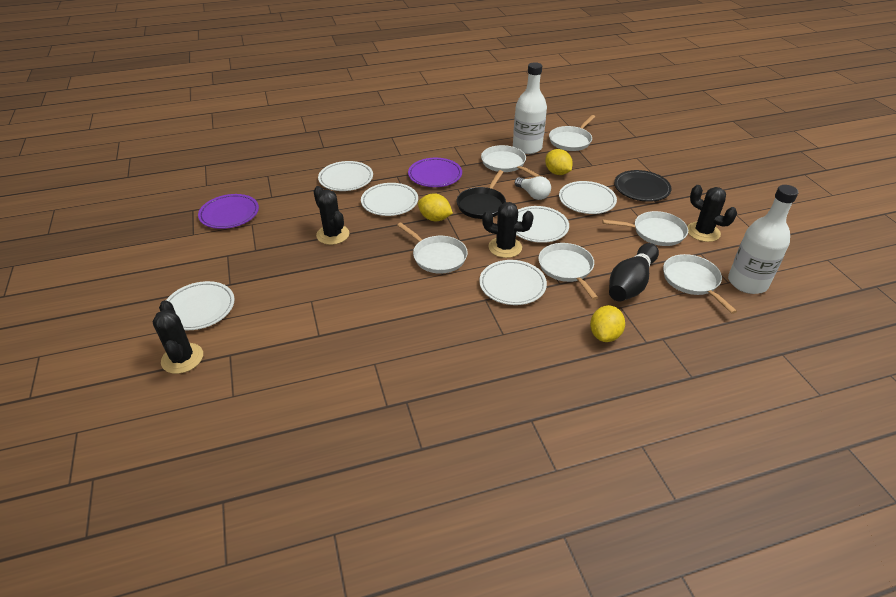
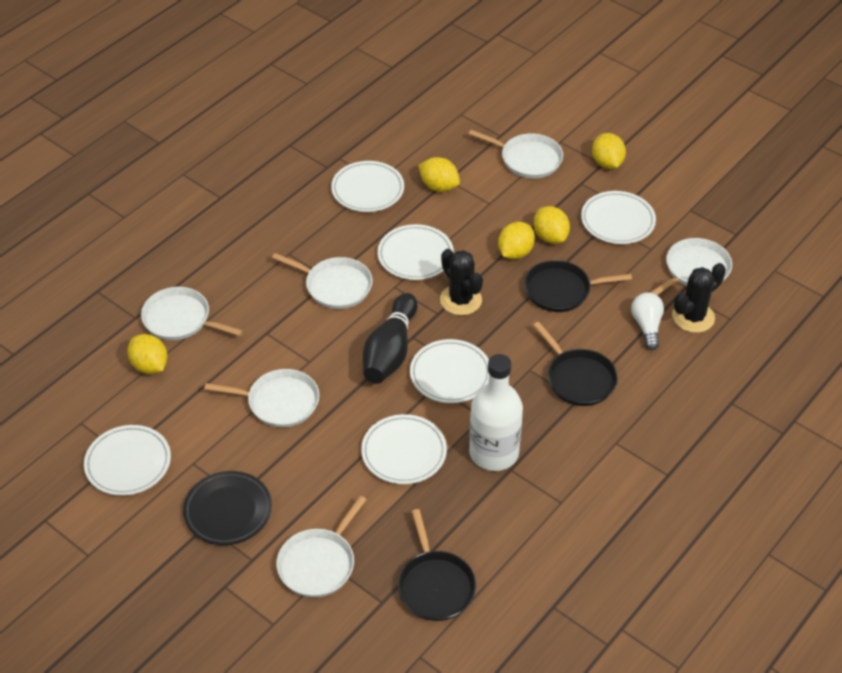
black cactus: 4 -> 2
black pan: 1 -> 3
purple plate: 2 -> 0
white bottle: 2 -> 1
yellow lemon: 3 -> 5

